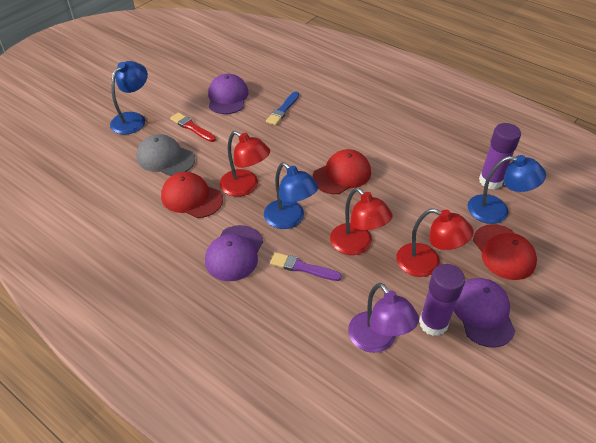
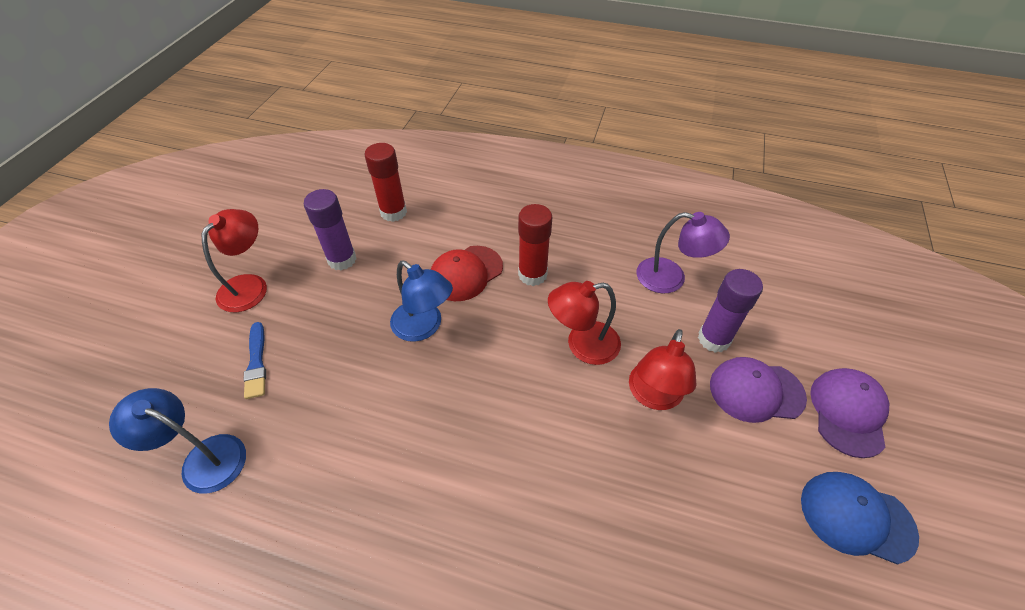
blue cap: 0 -> 1
blue lamp: 3 -> 2
grey cap: 1 -> 0
purple brush: 1 -> 0
purple cap: 3 -> 2
red brush: 1 -> 0
red cap: 3 -> 1
red glue stick: 0 -> 2

